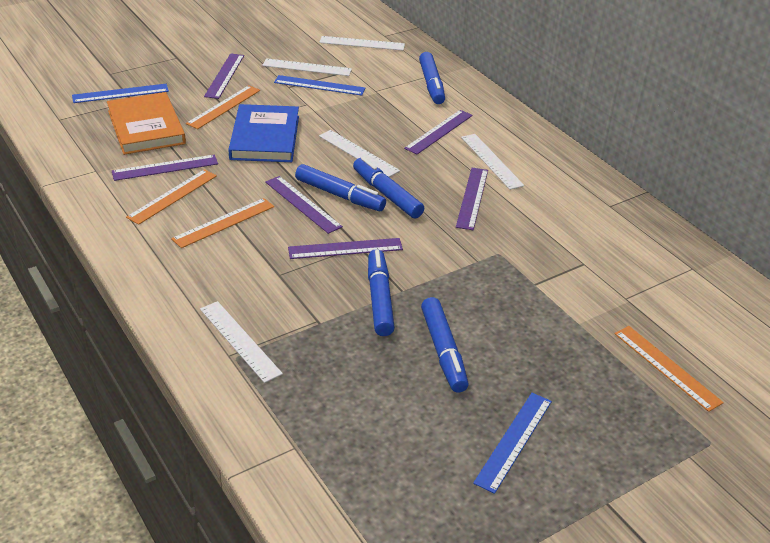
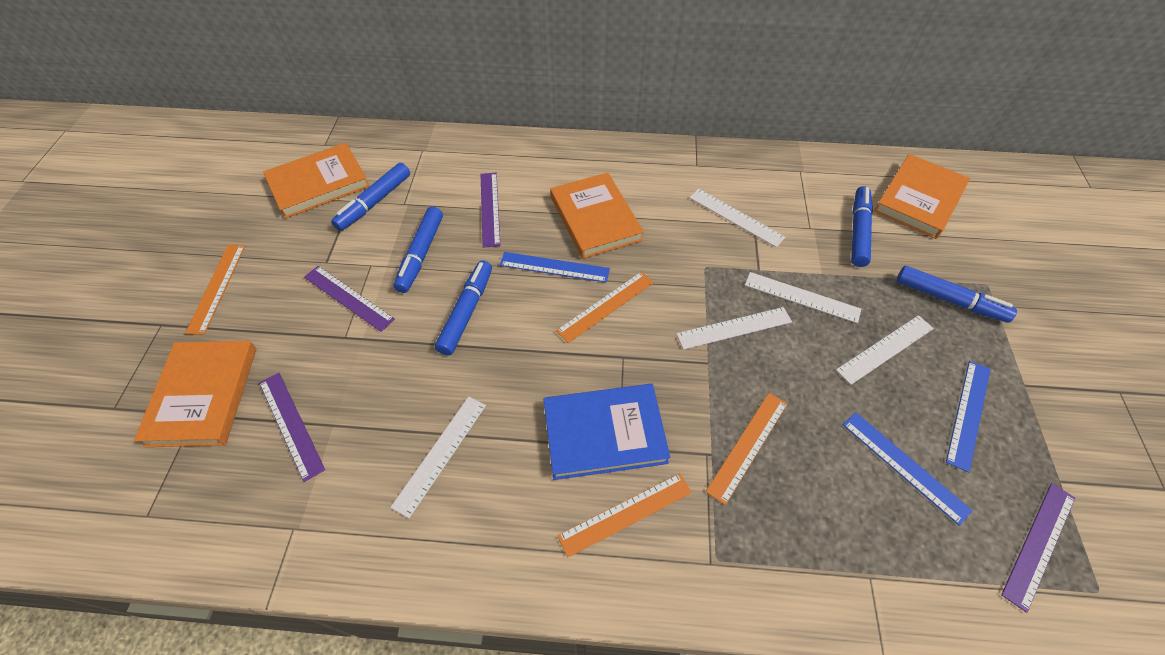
orange book: 1 -> 4
purple ruler: 6 -> 4

